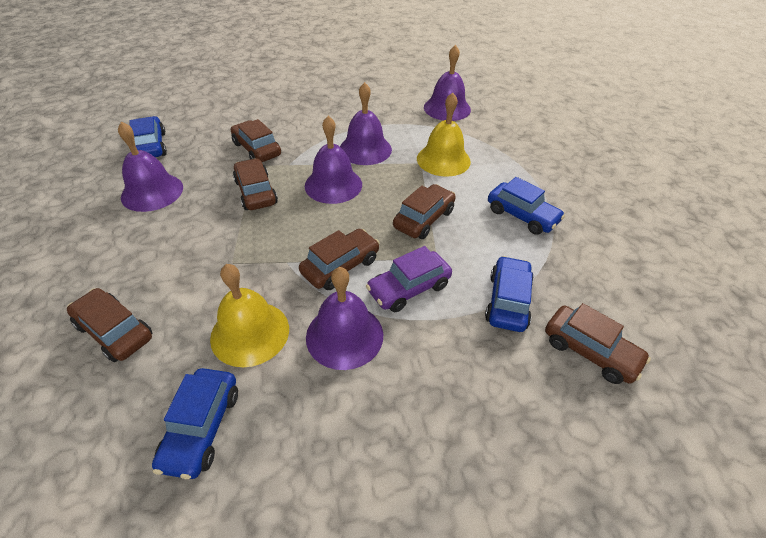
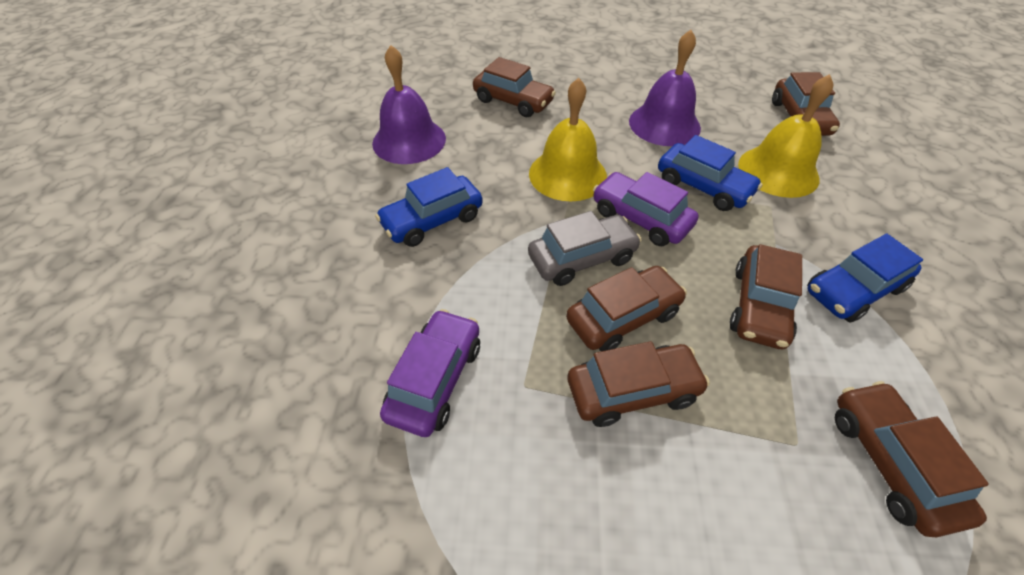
blue car: 4 -> 3
grey car: 0 -> 1
purple bell: 5 -> 2
purple car: 1 -> 2

